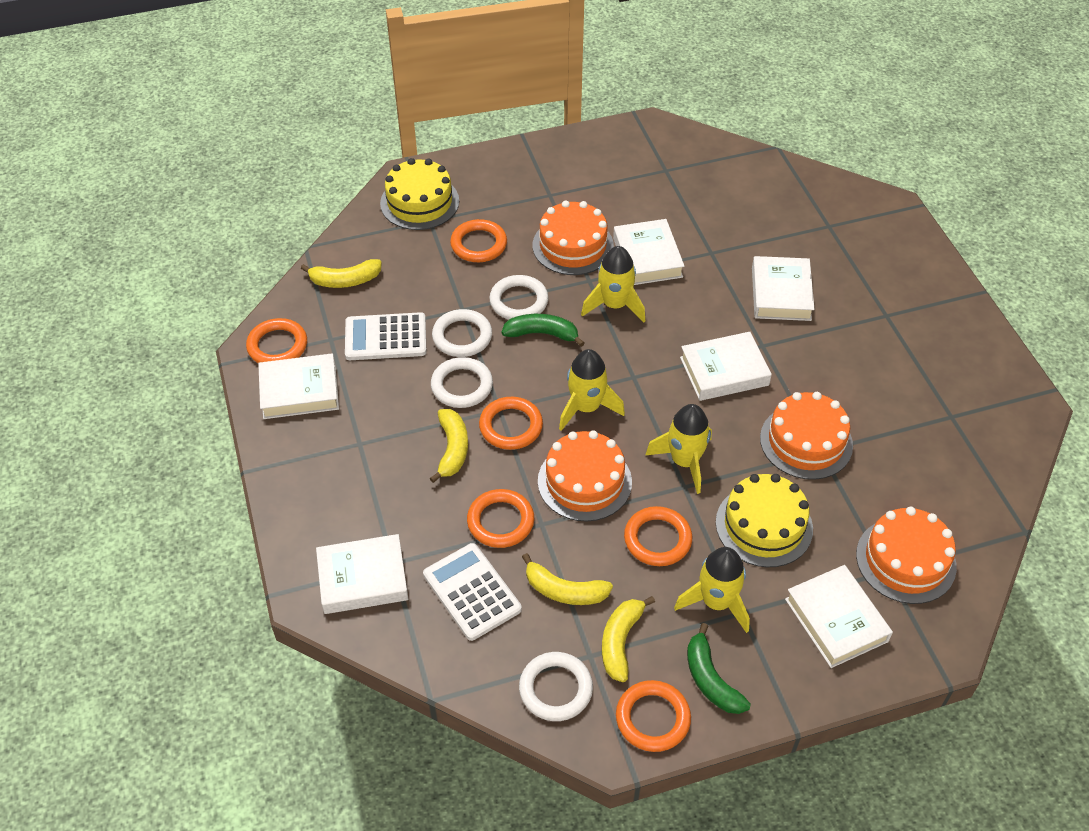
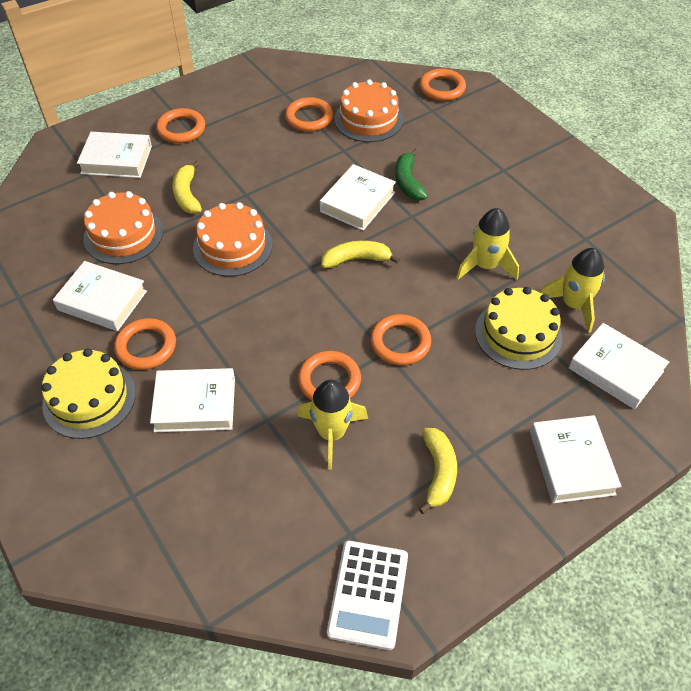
green banana: 2 -> 1
orange cake: 4 -> 3
white calculator: 2 -> 1
white ring: 4 -> 0
yellow banana: 4 -> 3
yellow rocket: 4 -> 3

